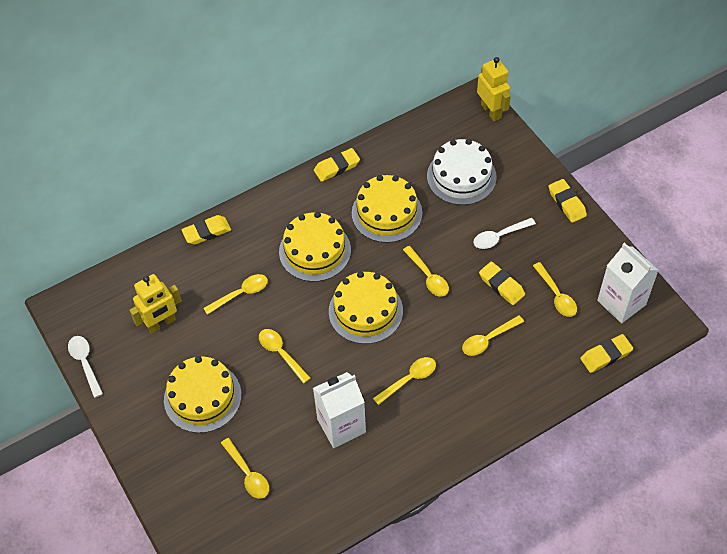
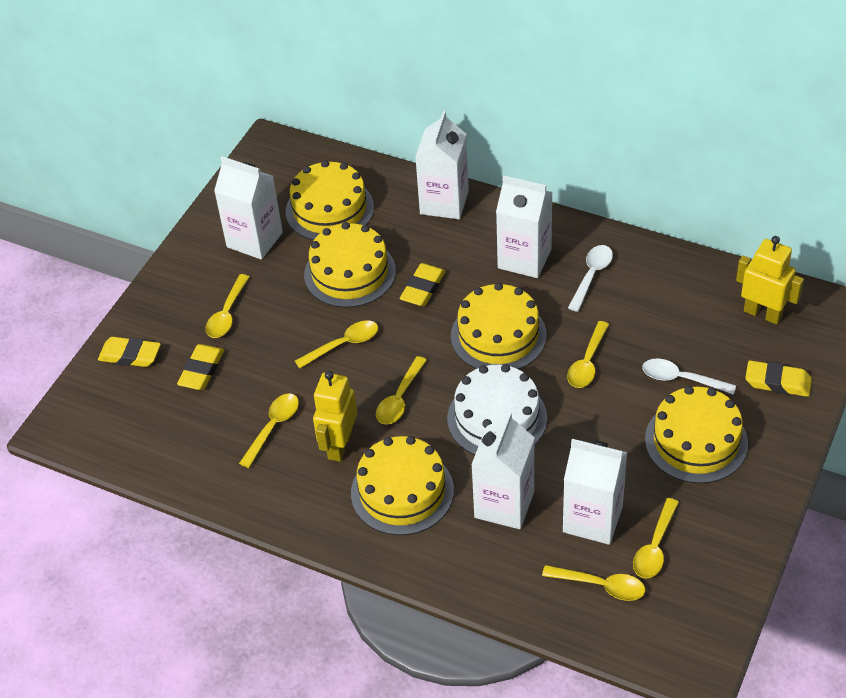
white carton: 2 -> 5
yellow cake: 4 -> 5
yellow eraser: 5 -> 4

